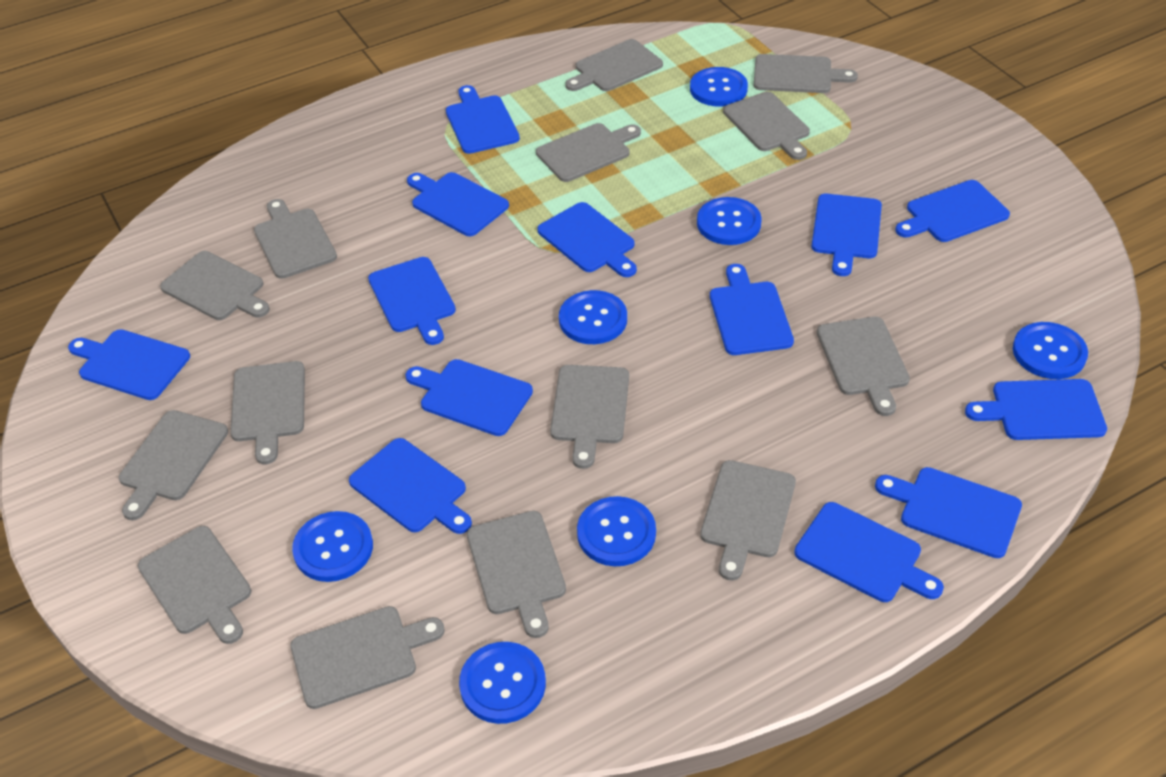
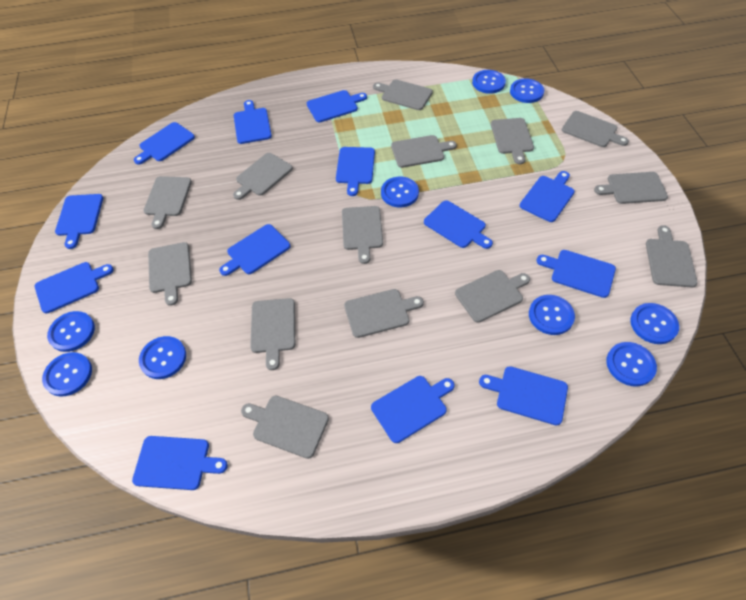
blue button: 7 -> 9

